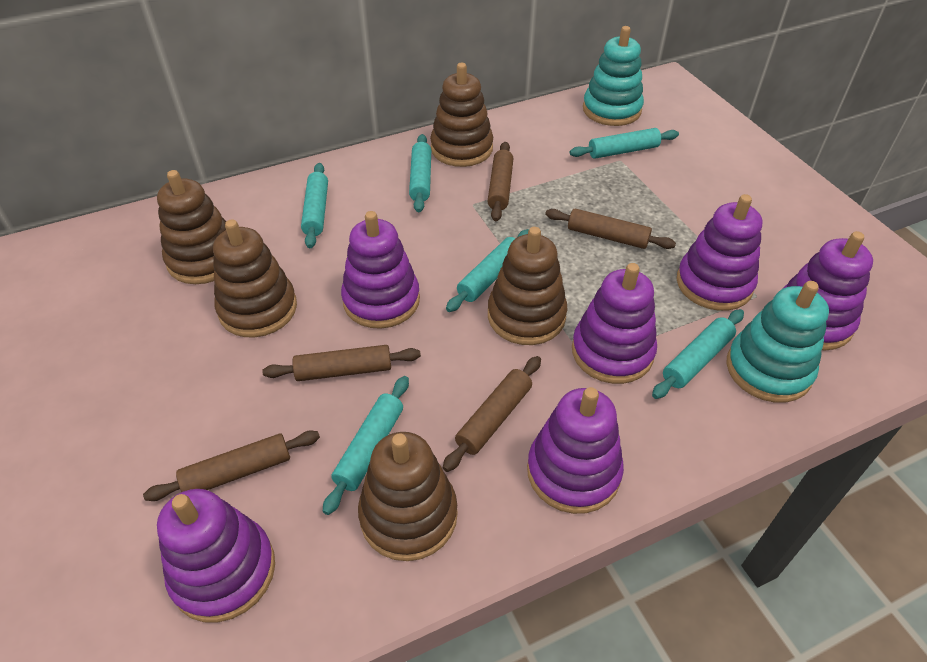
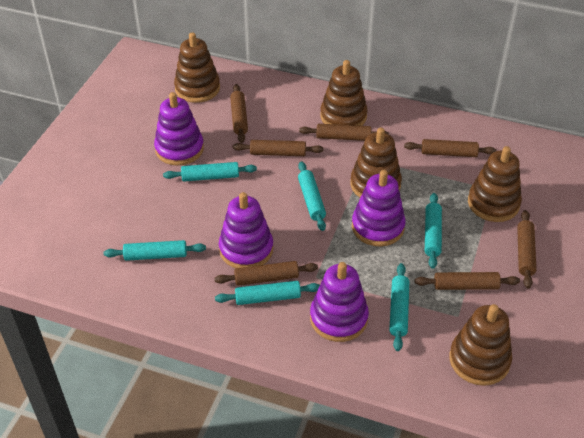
brown rolling pin: 5 -> 7
purple stacking toy: 6 -> 4
turquoise stacking toy: 2 -> 0

